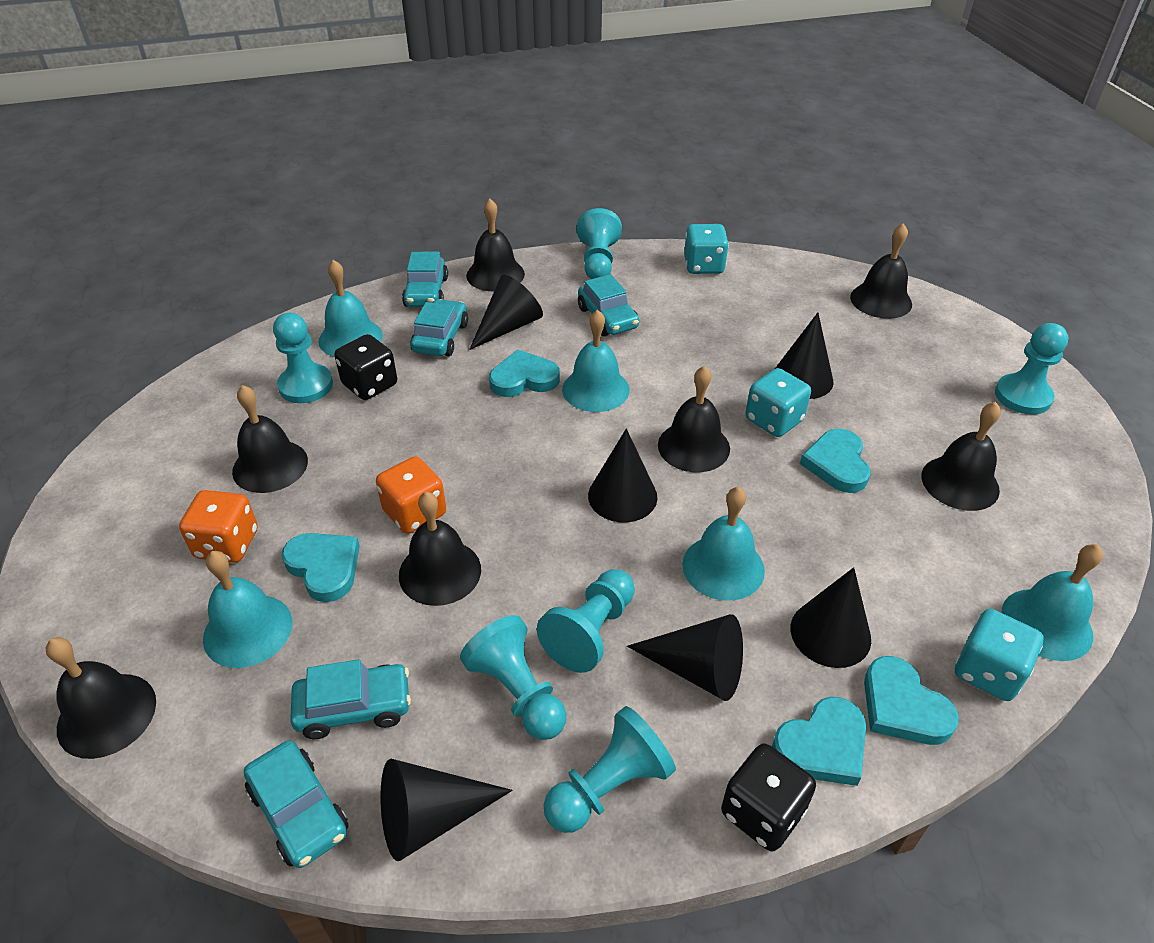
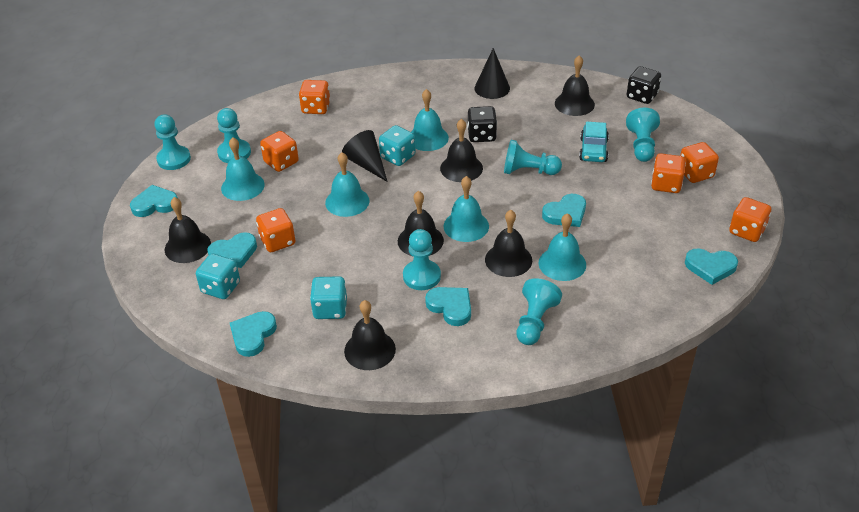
black bell: 7 -> 6
black cone: 6 -> 2
orange dice: 2 -> 6
turquoise car: 5 -> 1
turquoise heart: 5 -> 6

